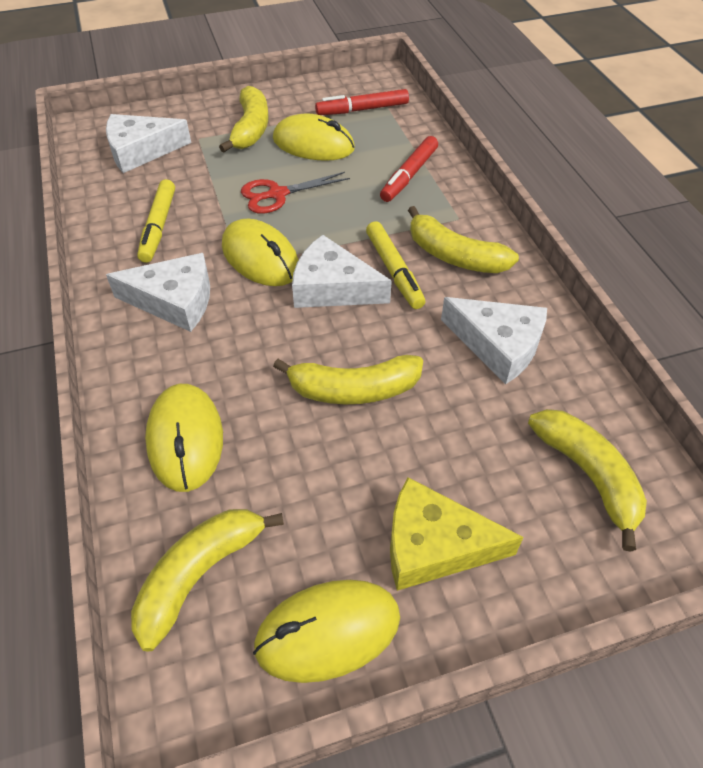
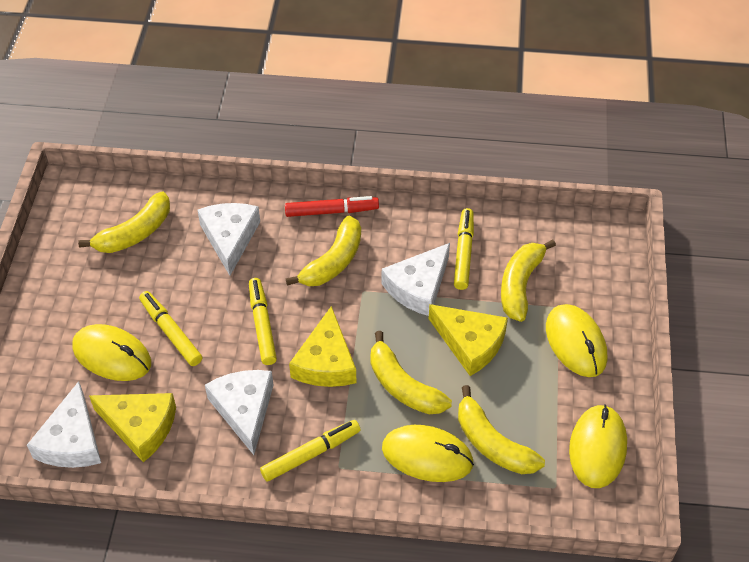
red marker: 2 -> 1
red scissors: 1 -> 0
yellow cheese: 1 -> 3
yellow marker: 2 -> 4

